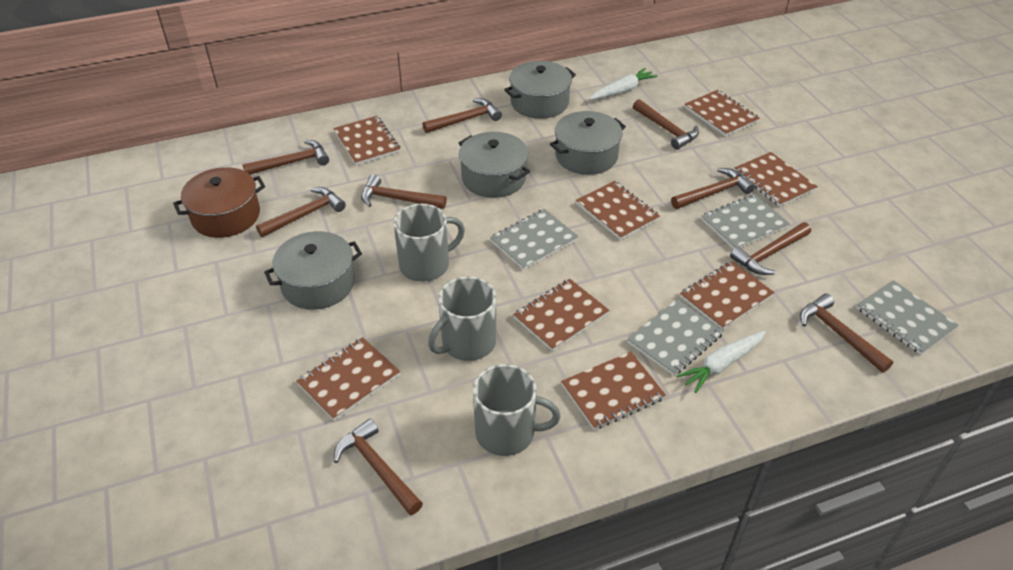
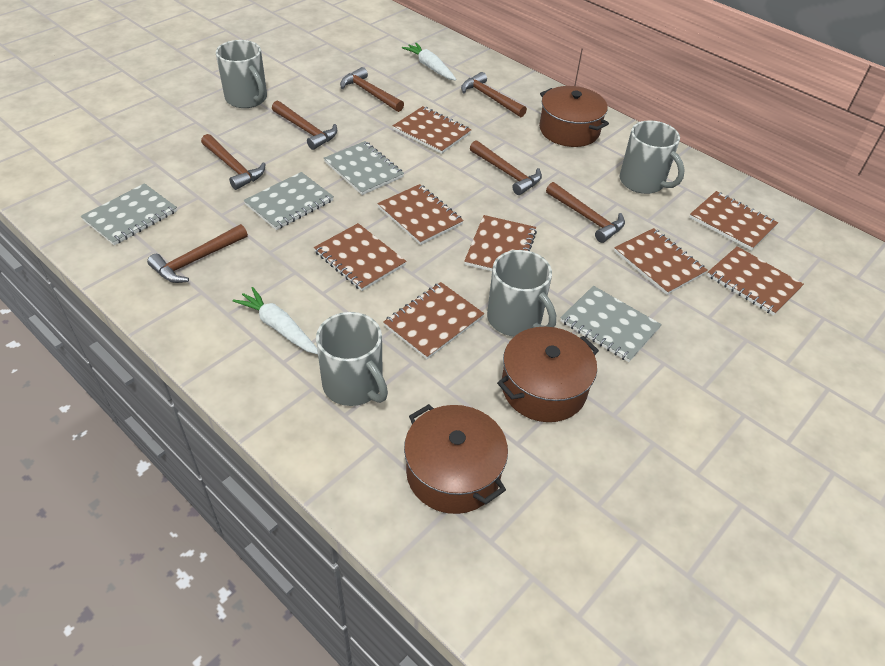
brown hammer: 9 -> 7
brown pot: 1 -> 3
grey mug: 3 -> 4
grey pot: 4 -> 0

